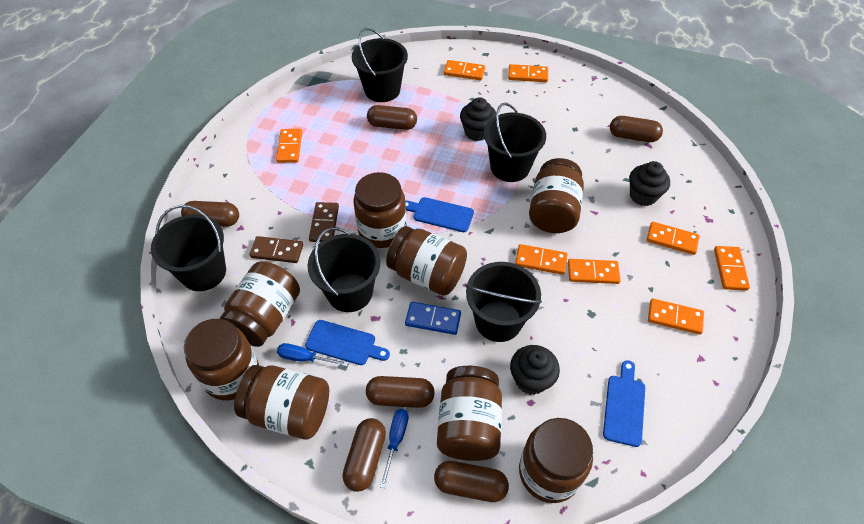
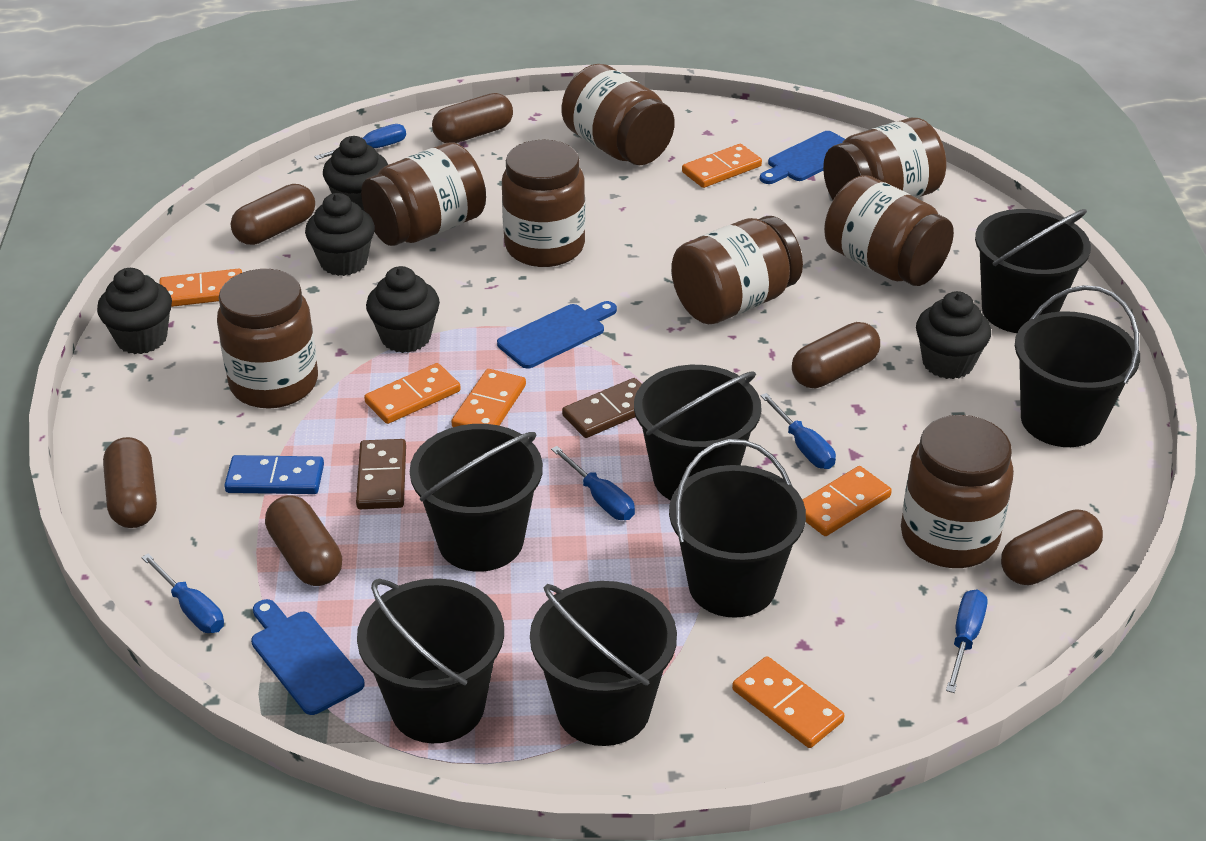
black bucket: 5 -> 7
black cupcake: 3 -> 5
blue screwdriver: 2 -> 5
orange domino: 8 -> 6

